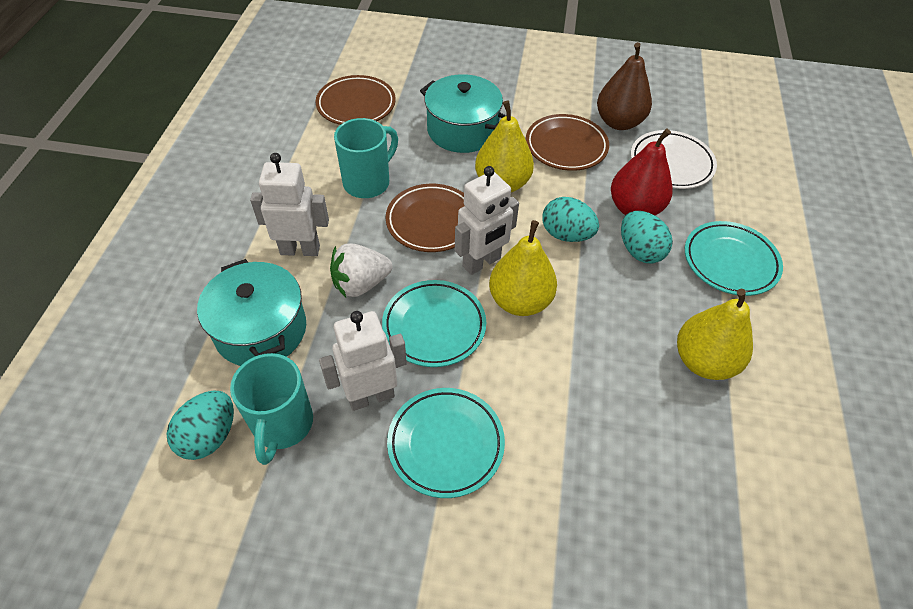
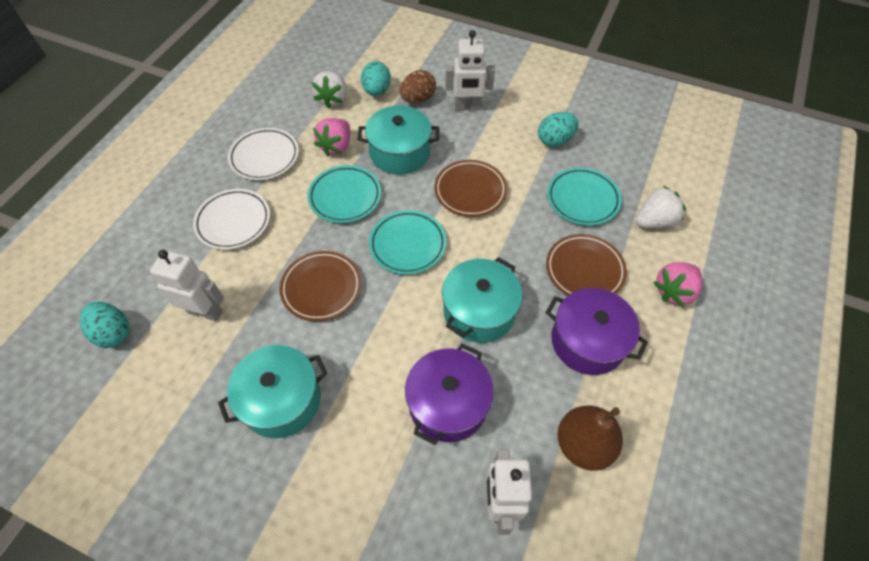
brown egg: 0 -> 1
pink strawberry: 0 -> 2
purple pot: 0 -> 2
red pear: 1 -> 0
turquoise mug: 2 -> 0
turquoise pot: 2 -> 3
white plate: 1 -> 2
white strawberry: 1 -> 2
yellow pear: 3 -> 0

